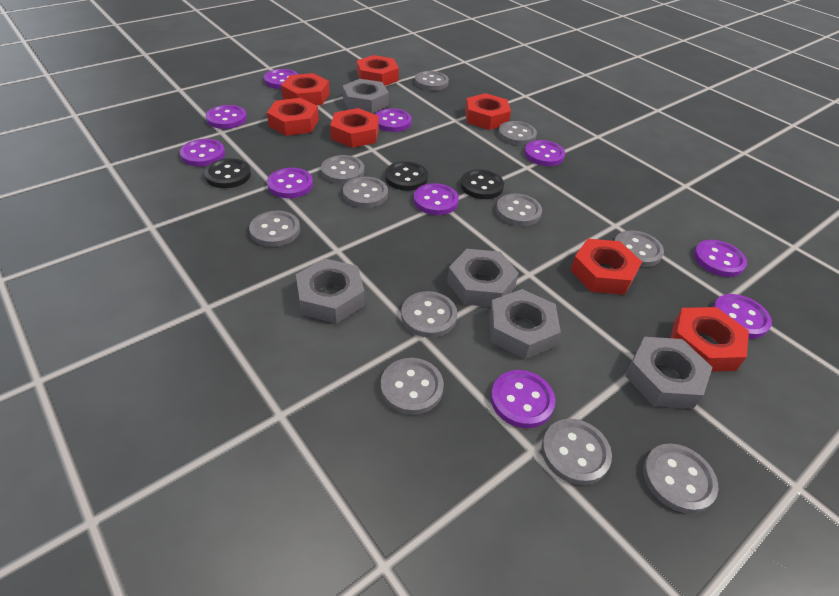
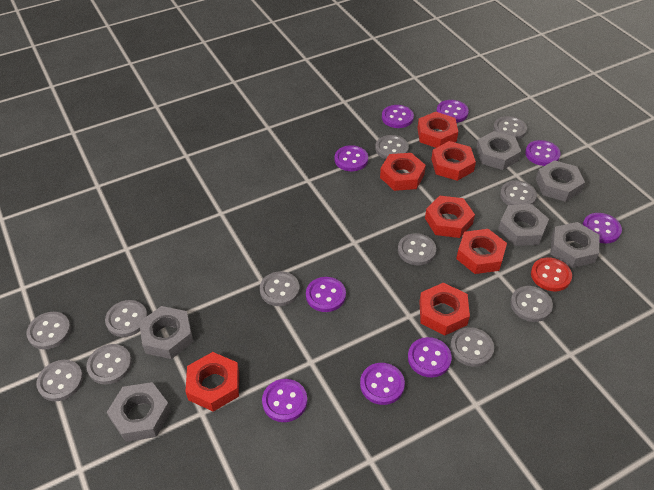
black button: 3 -> 0
grey nut: 5 -> 6
purple button: 10 -> 9
red button: 0 -> 1

